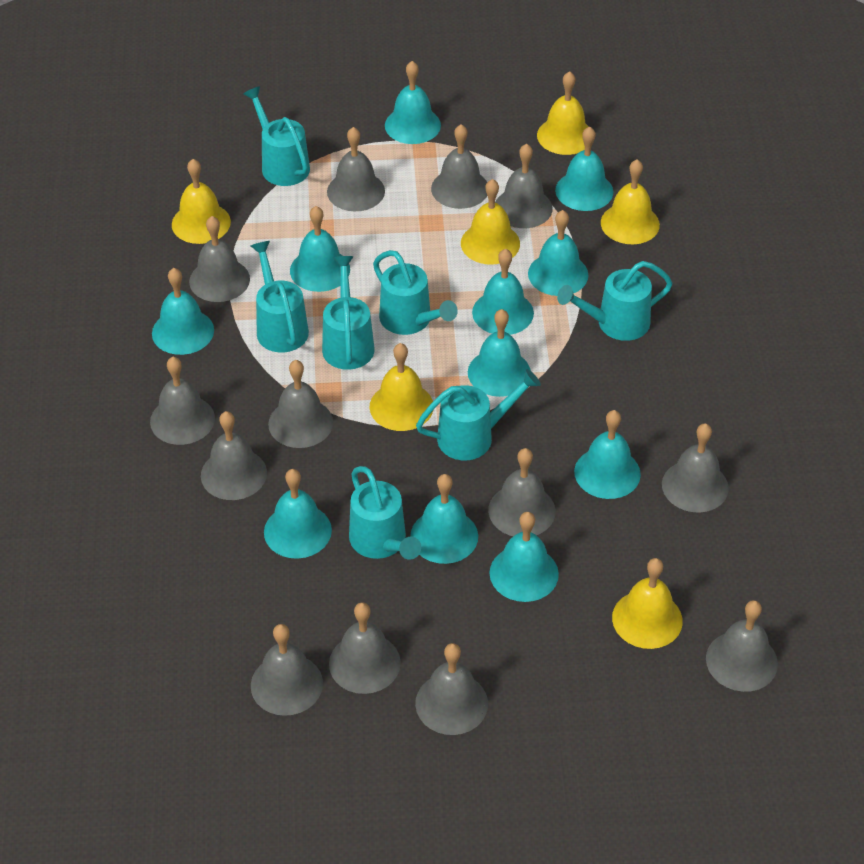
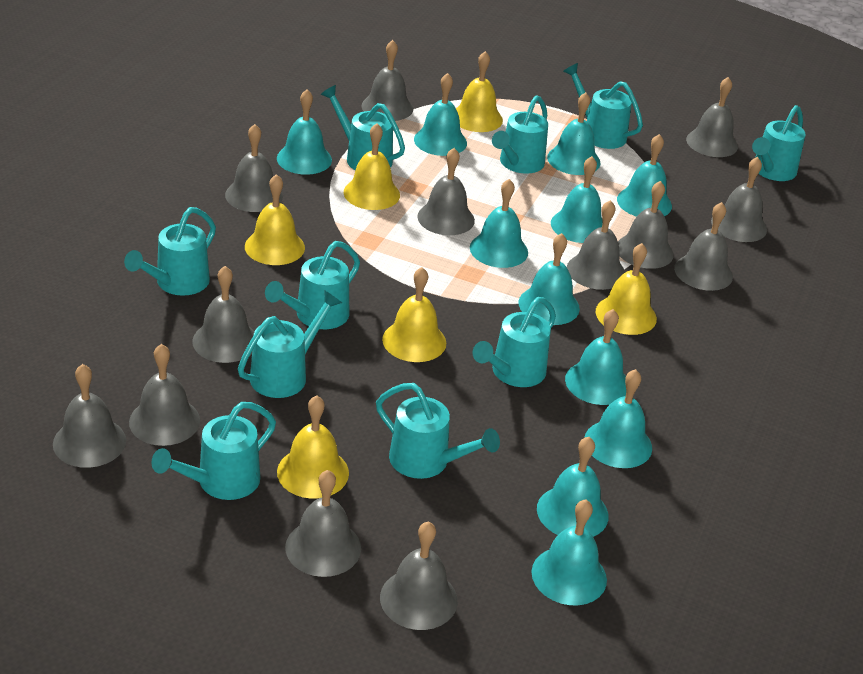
turquoise watering can: 7 -> 10

